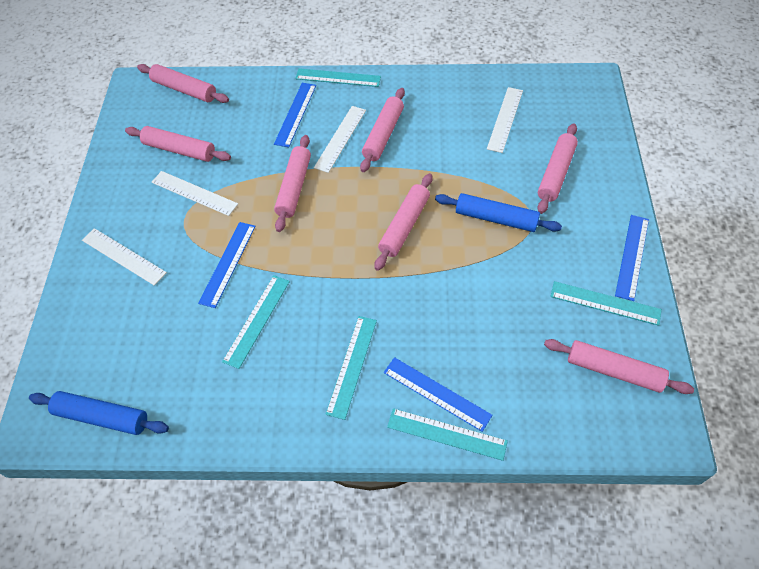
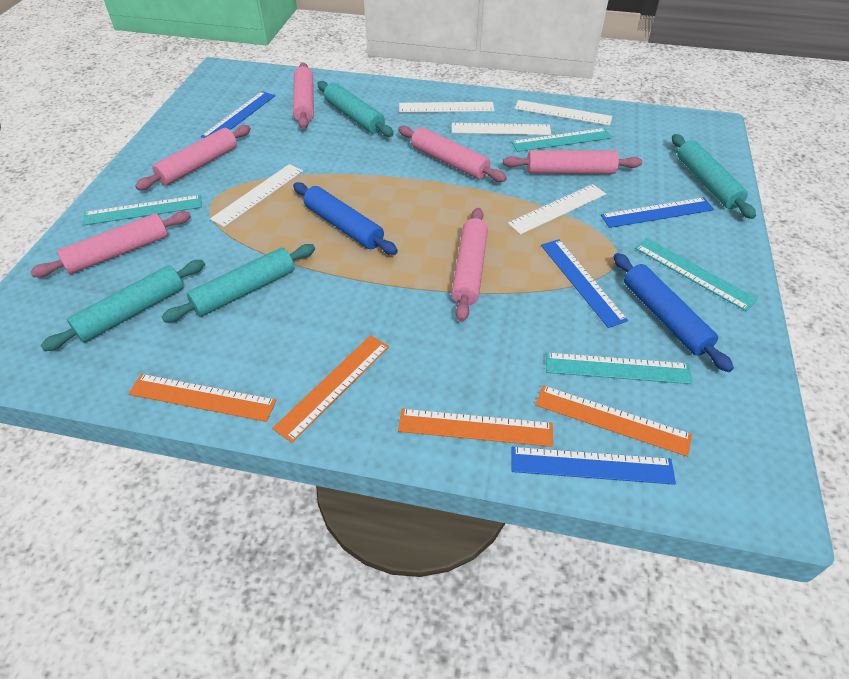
orange ruler: 0 -> 4
pink rolling pin: 7 -> 6
turquoise rolling pin: 0 -> 4
turquoise ruler: 5 -> 4
white ruler: 4 -> 5

